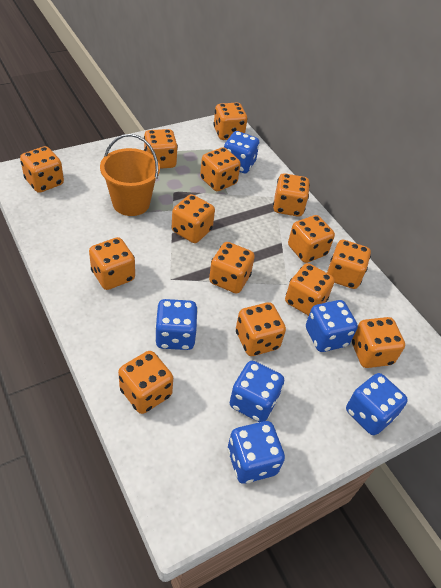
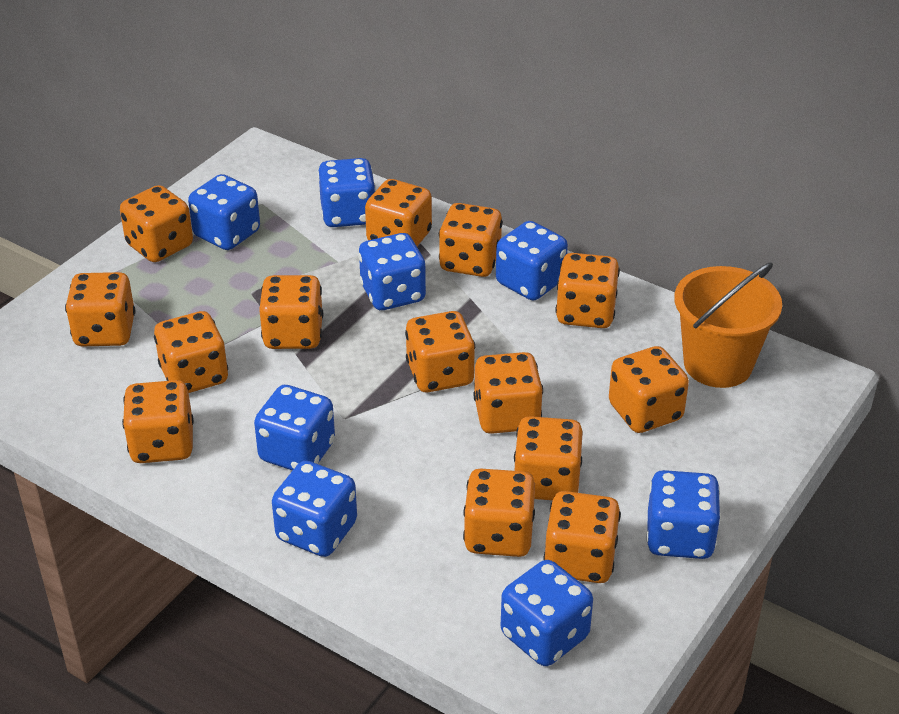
blue dice: 6 -> 8

